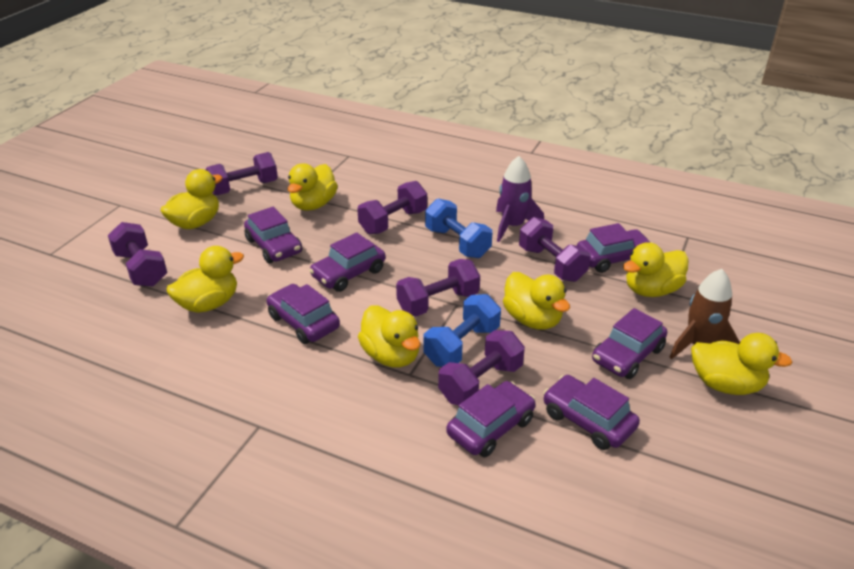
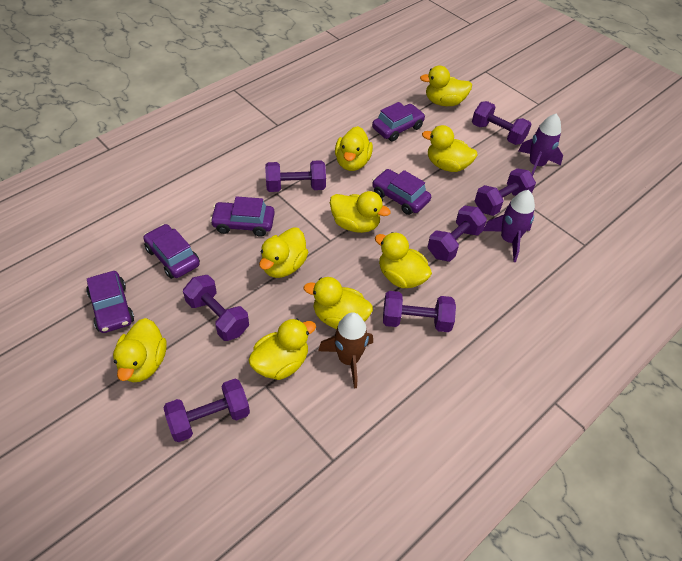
blue dumbbell: 2 -> 0
purple car: 7 -> 5
purple dumbbell: 6 -> 7
purple rocket: 1 -> 2
yellow duck: 7 -> 9

